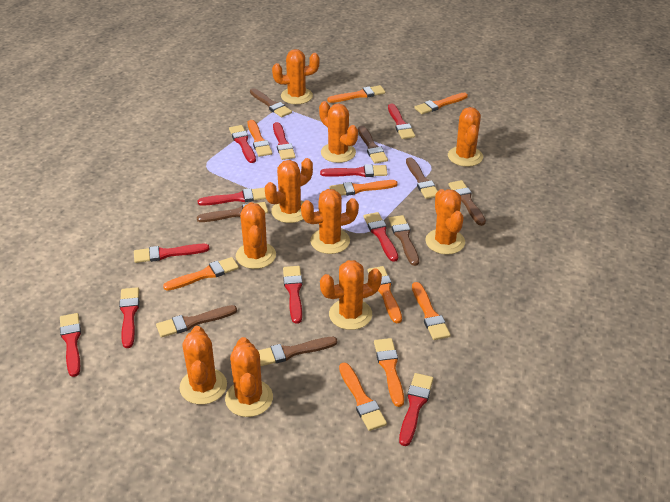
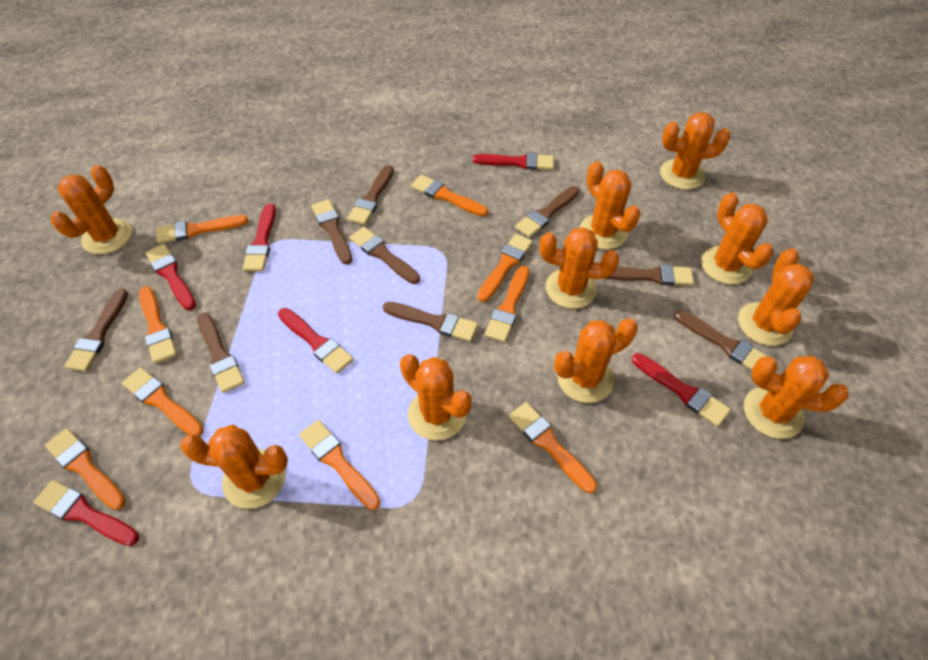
brown brush: 8 -> 9
red brush: 11 -> 6

